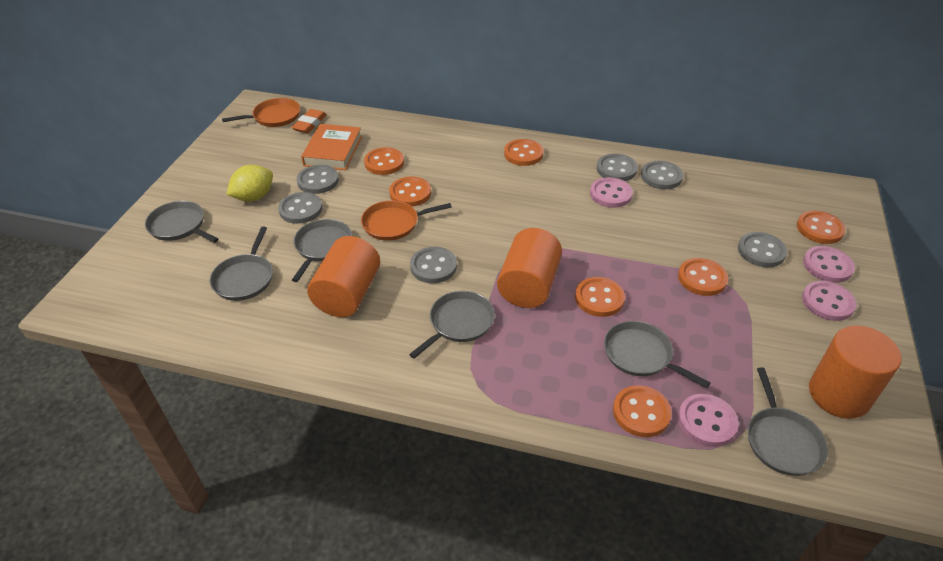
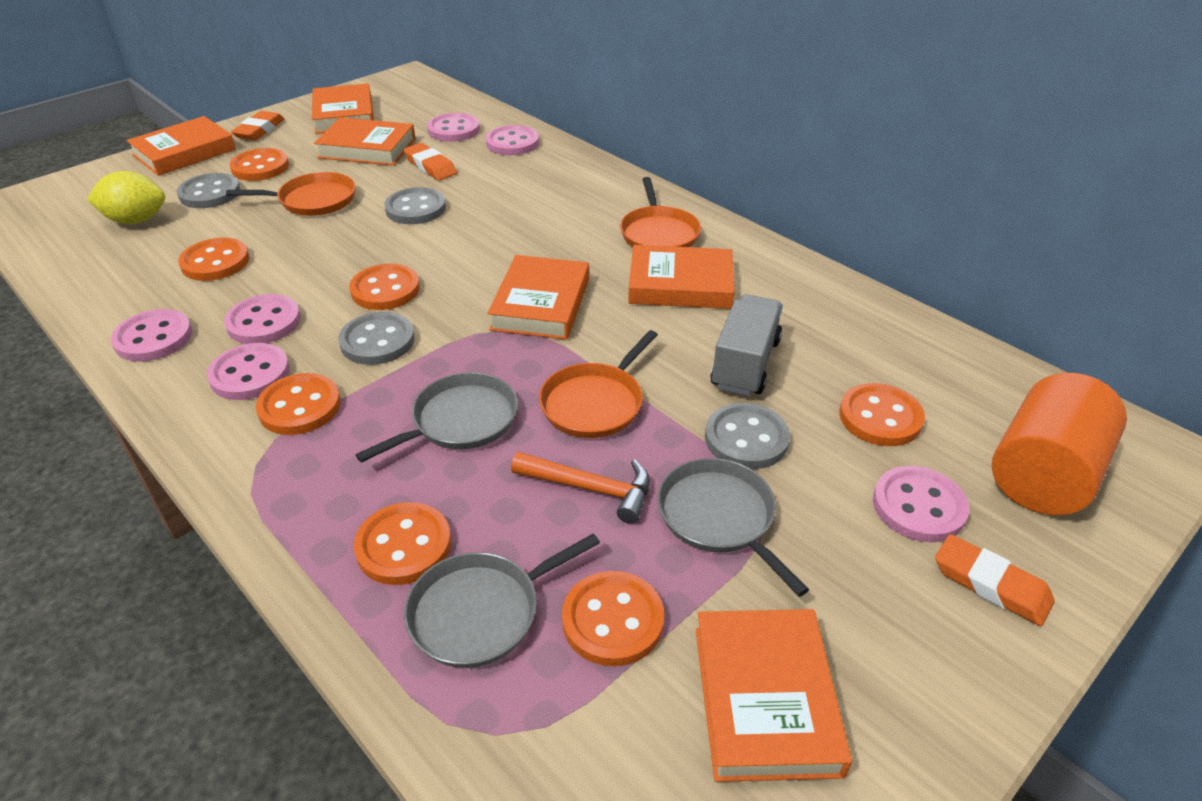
grey button: 6 -> 4
grey pan: 6 -> 3
grey truck: 0 -> 1
orange book: 1 -> 6
orange cylinder: 3 -> 1
orange eraser: 1 -> 3
orange hammer: 0 -> 1
orange pan: 2 -> 3
pink button: 4 -> 6

